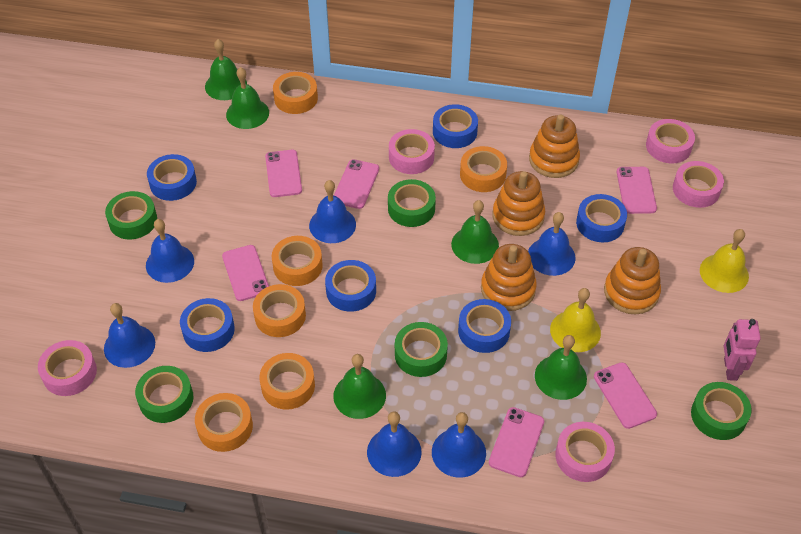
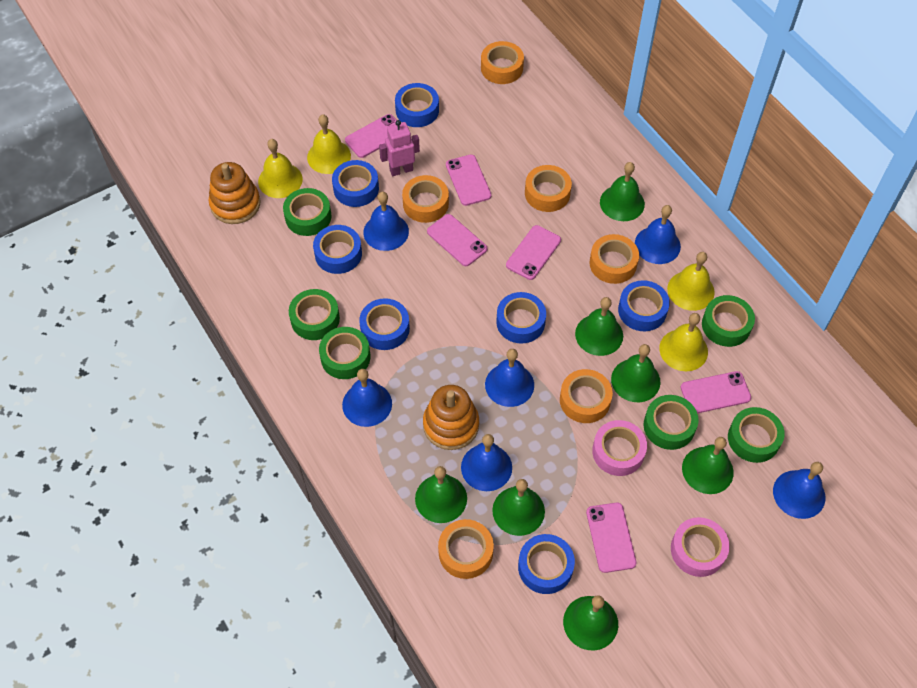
blue tape: 6 -> 7
green bell: 5 -> 7
green tape: 5 -> 6
orange stacking toy: 4 -> 2
pink tape: 5 -> 2
yellow bell: 2 -> 4

